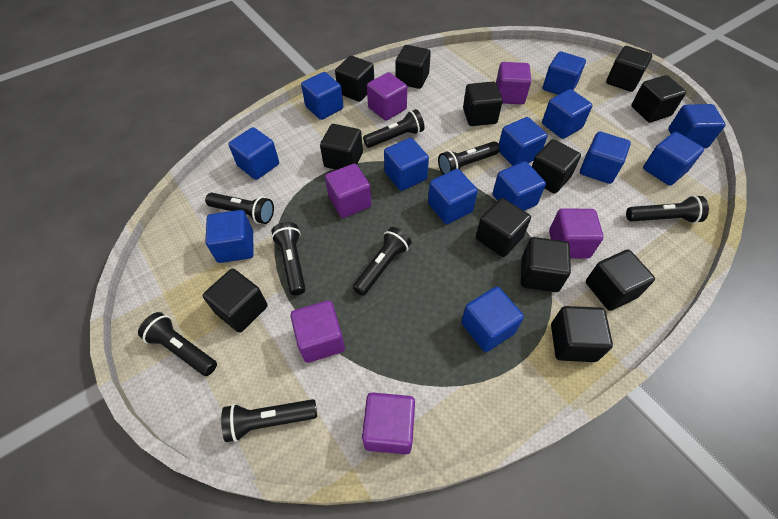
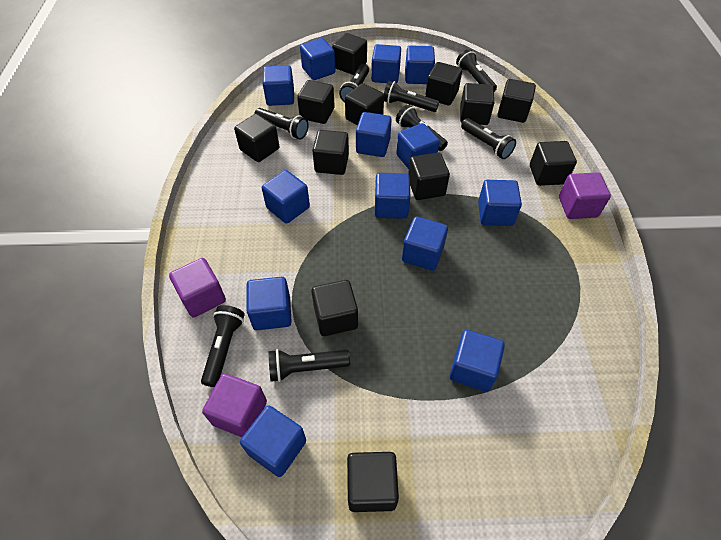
purple cube: 6 -> 3

